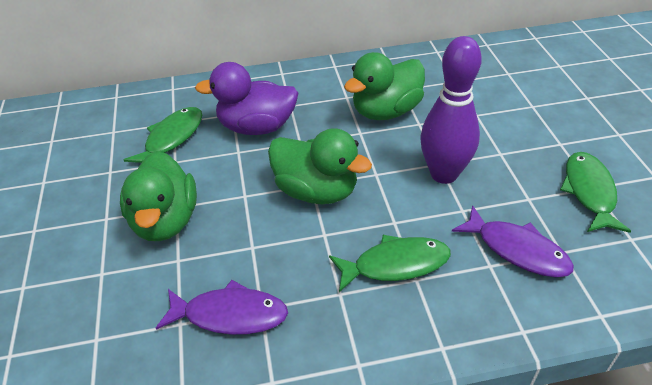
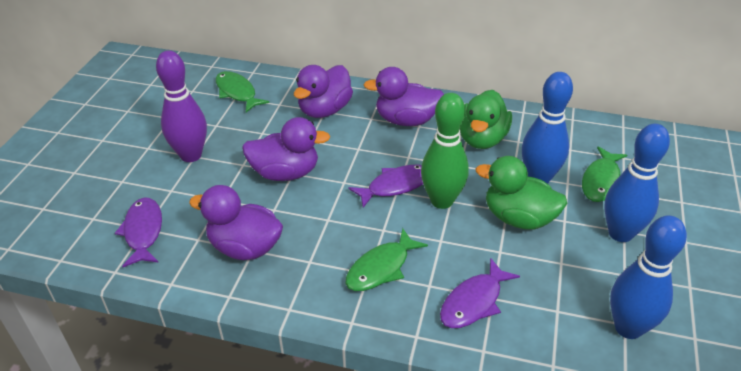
blue bowling pin: 0 -> 3
green bowling pin: 0 -> 1
green duck: 3 -> 2
purple duck: 1 -> 4
purple fish: 2 -> 3

